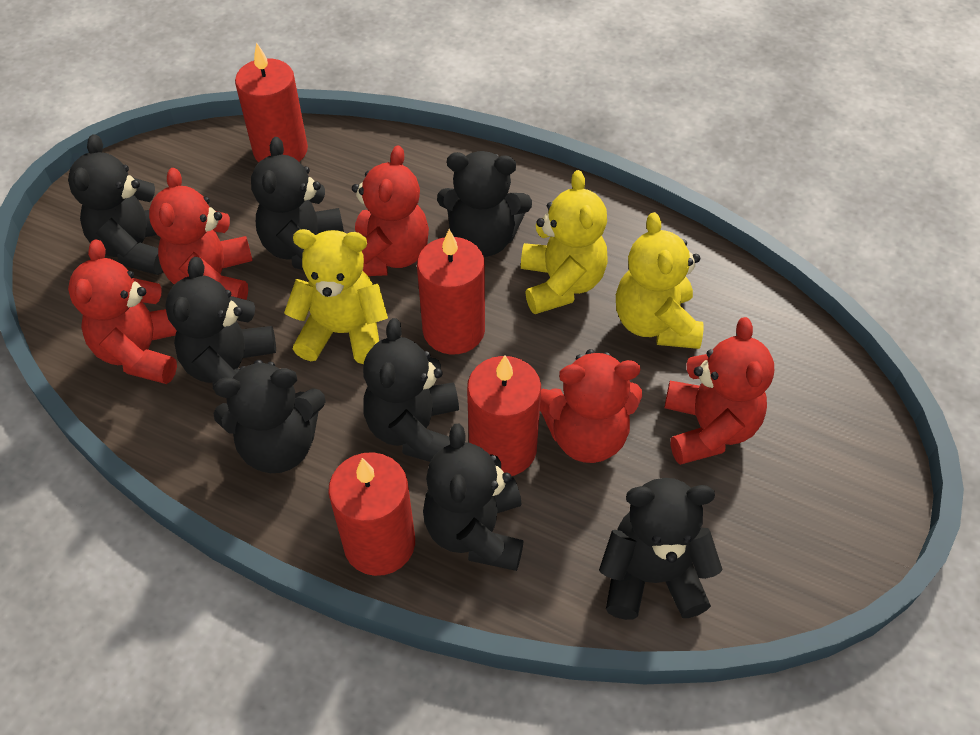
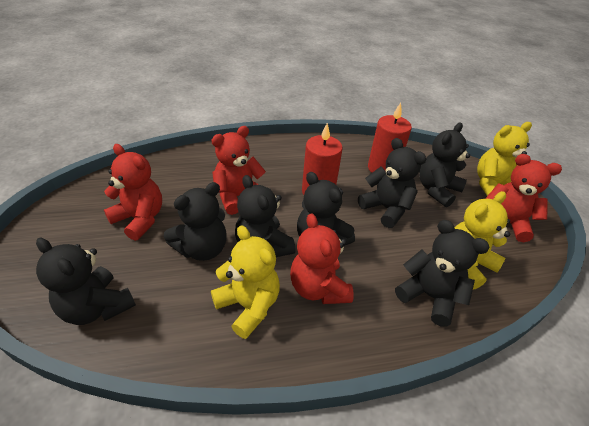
black teddy bear: 8 -> 7
red candle: 4 -> 2
red teddy bear: 5 -> 4

